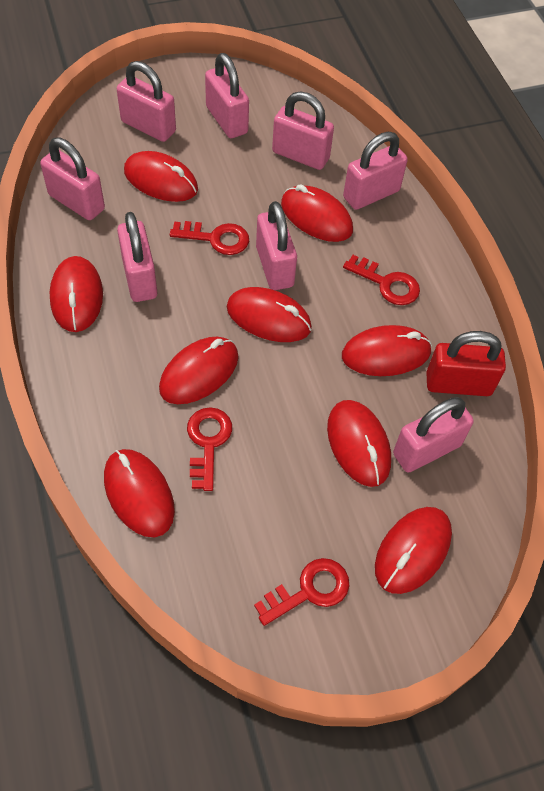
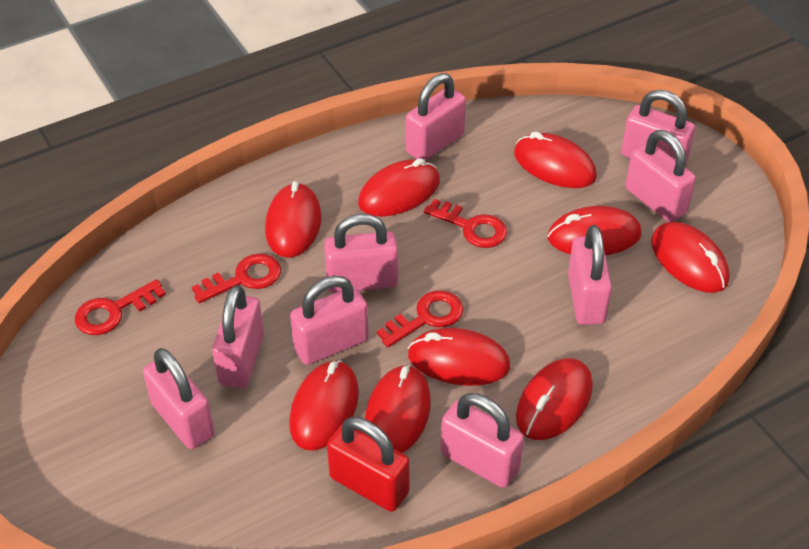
pink padlock: 8 -> 9

